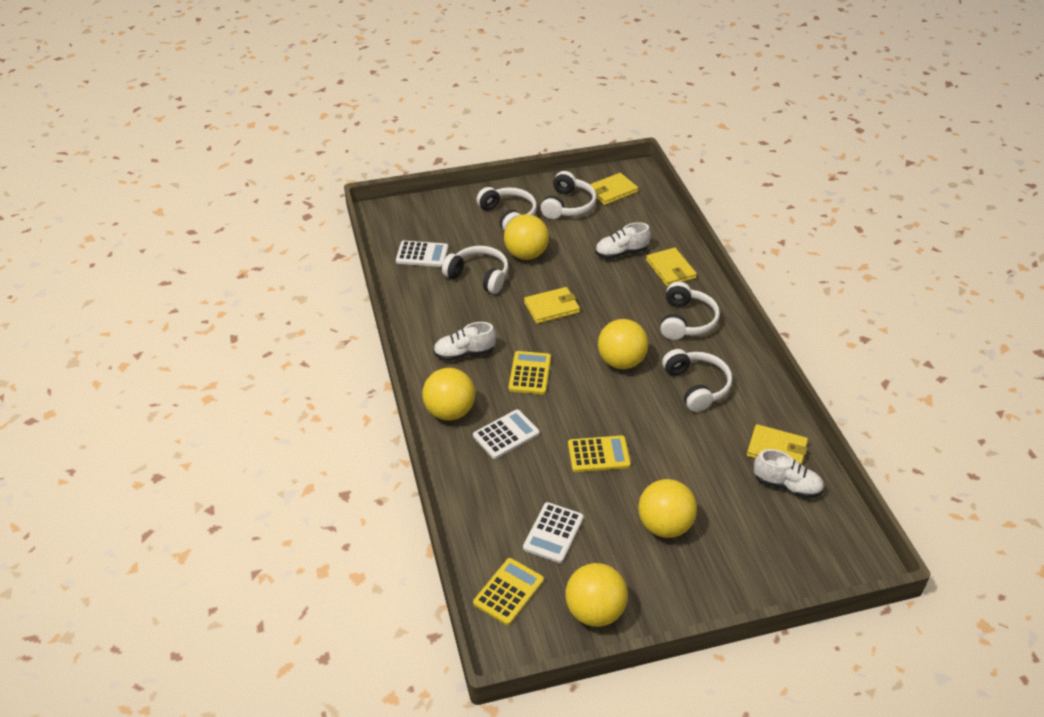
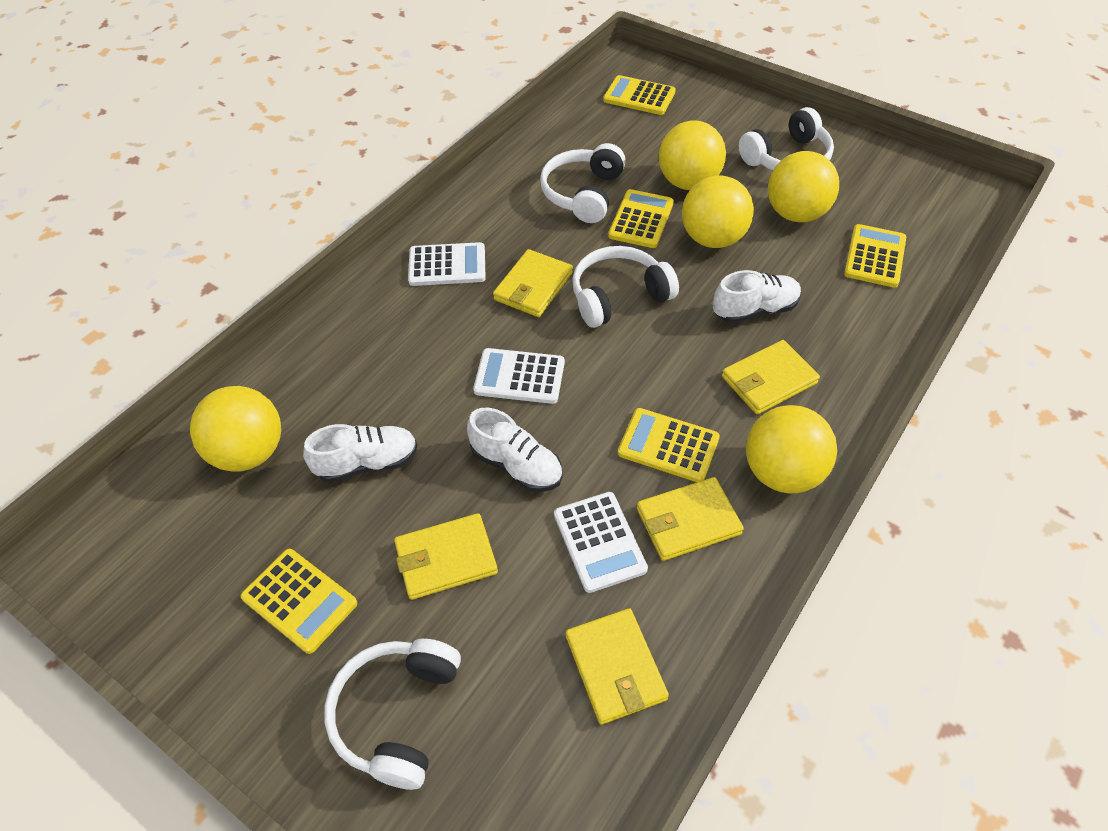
white headphones: 5 -> 4
yellow calculator: 3 -> 5
yellow wallet: 4 -> 5

